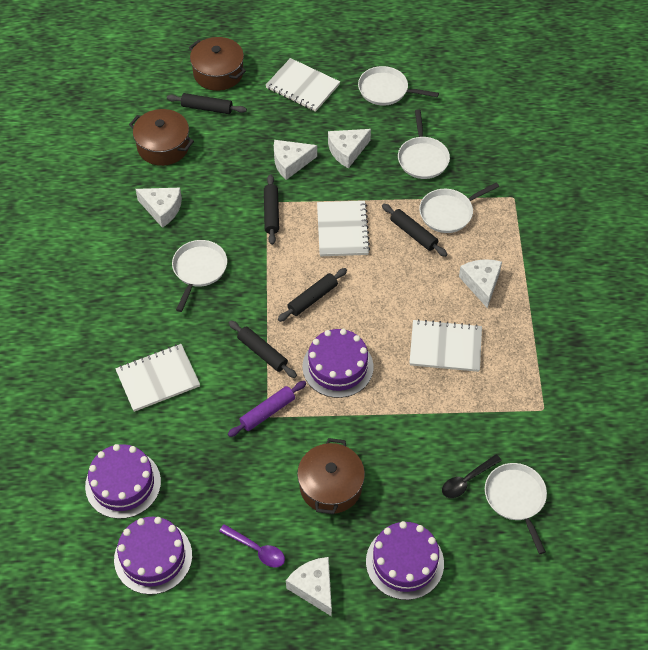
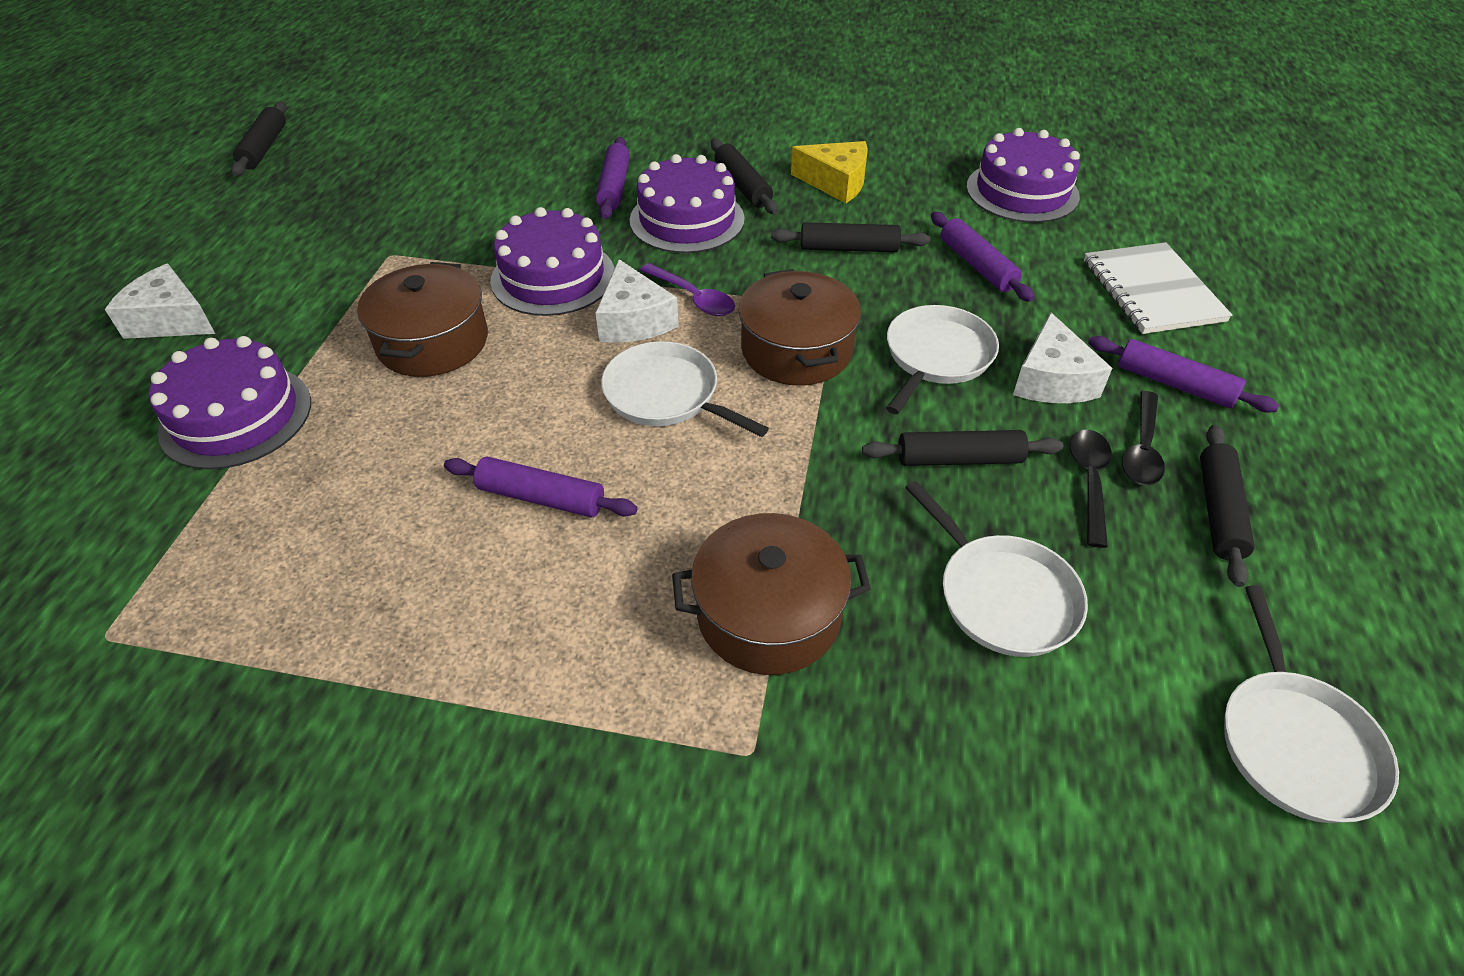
black spoon: 1 -> 2
purple rolling pin: 1 -> 4
white cheese: 5 -> 3
white notebook: 4 -> 1
white pan: 5 -> 4
yellow cheese: 0 -> 1

